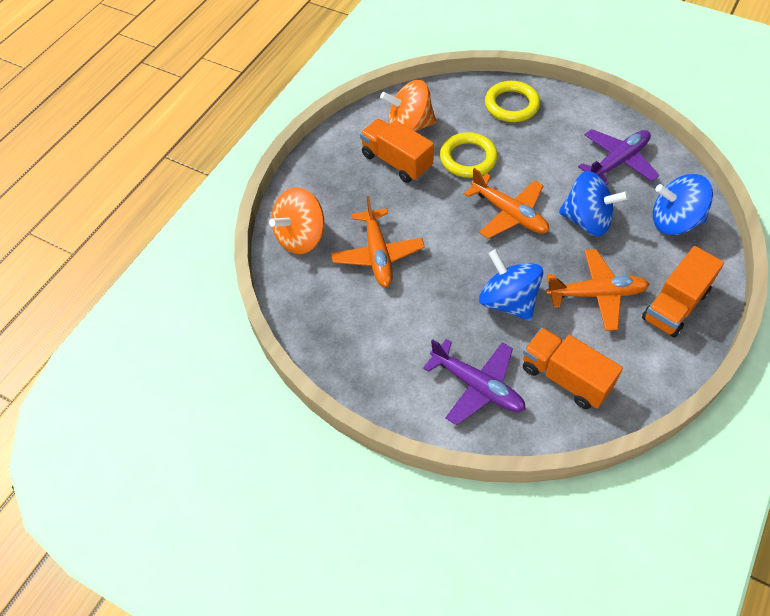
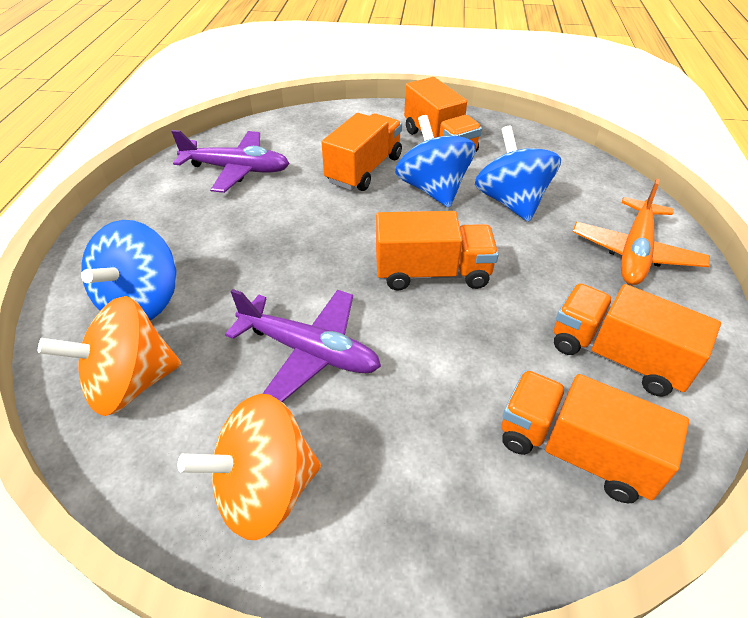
orange plane: 3 -> 1
orange truck: 3 -> 5
yellow ring: 2 -> 0

